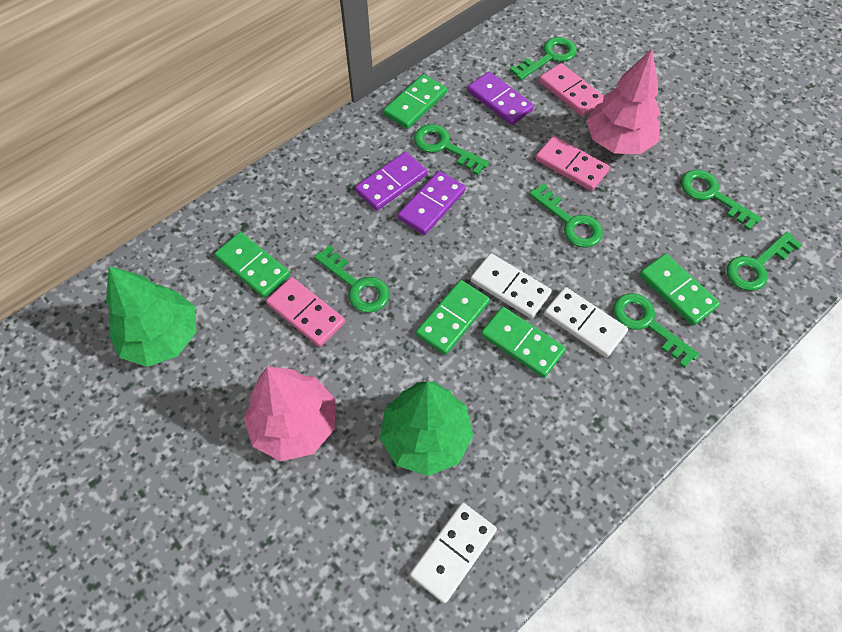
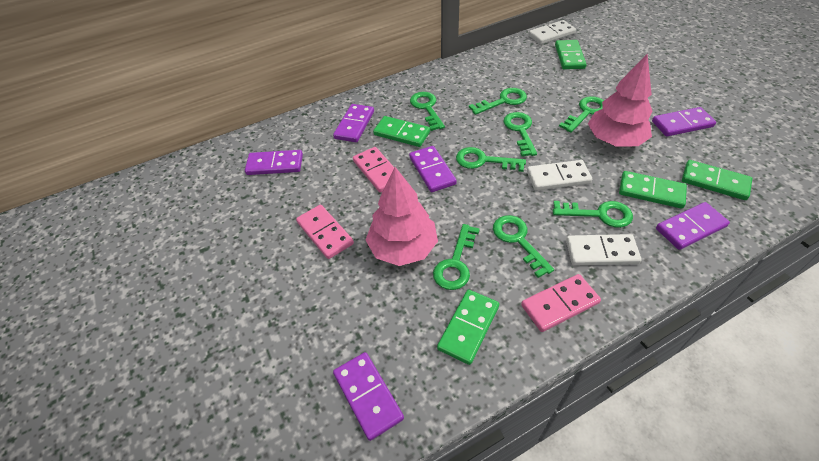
green key: 7 -> 8
green tree: 2 -> 0
purple domino: 3 -> 6

